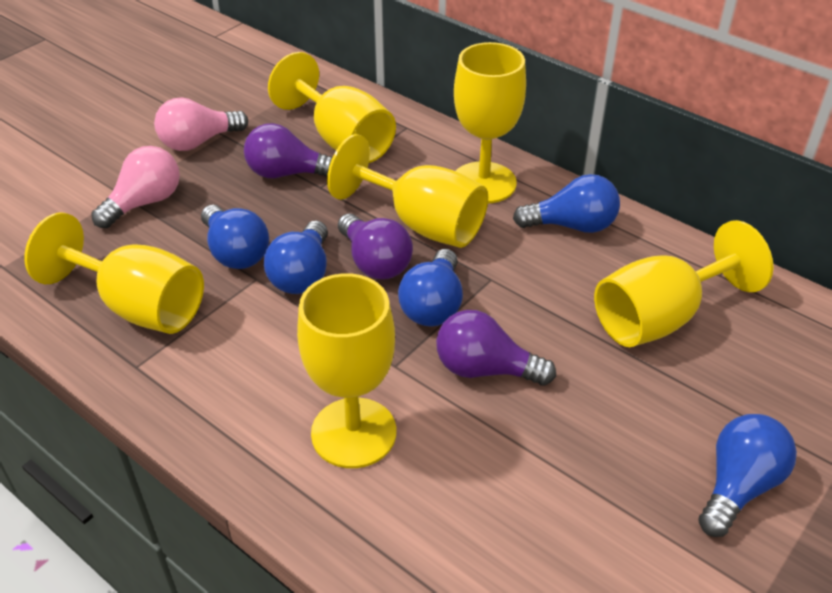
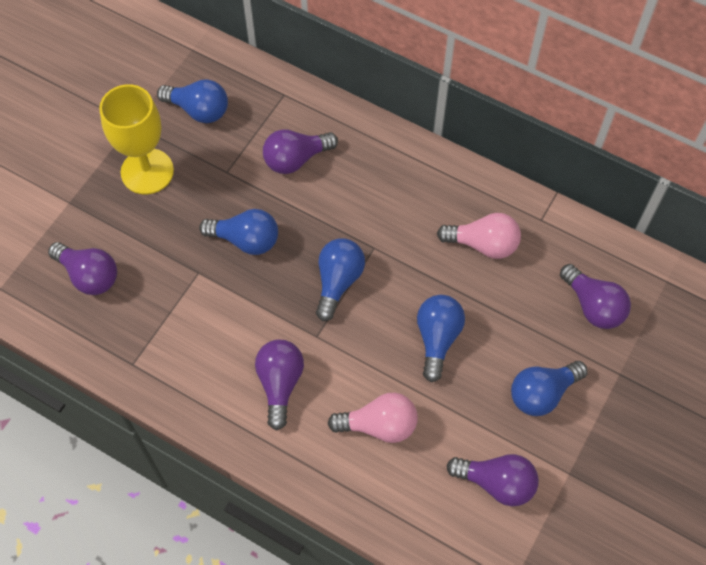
purple light bulb: 3 -> 5
yellow goblet: 6 -> 1

